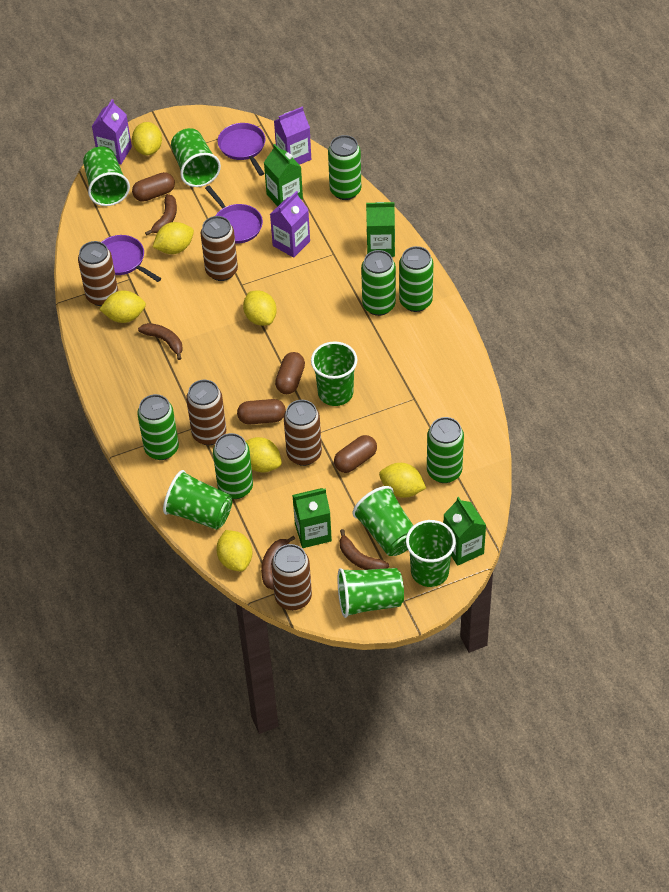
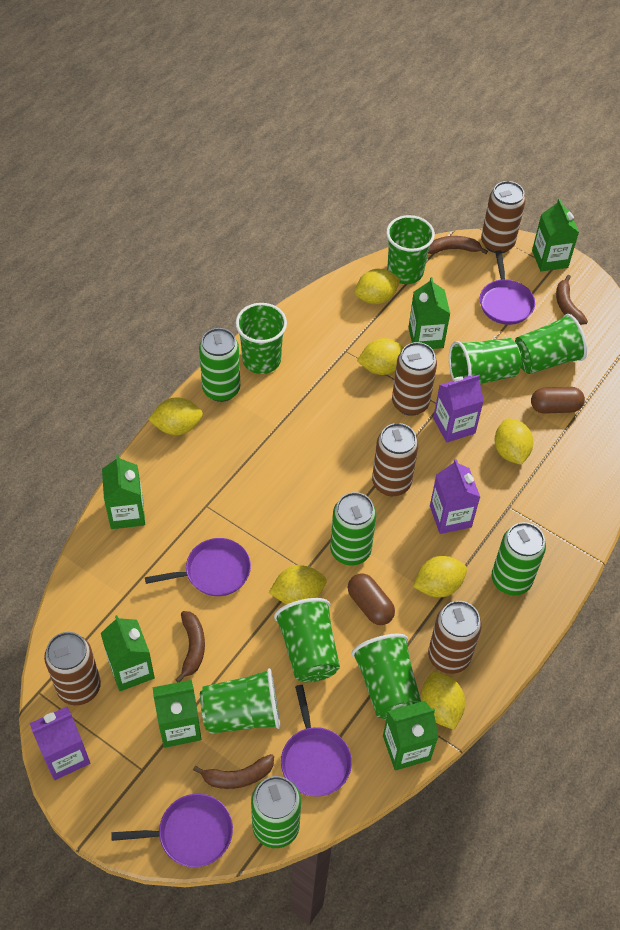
brown capsule: 4 -> 2
green can: 6 -> 4
green carton: 4 -> 6
purple pan: 3 -> 4

